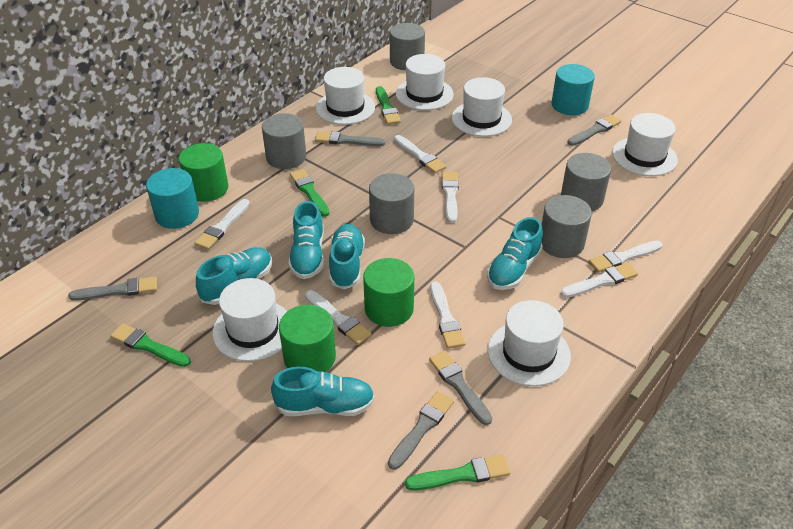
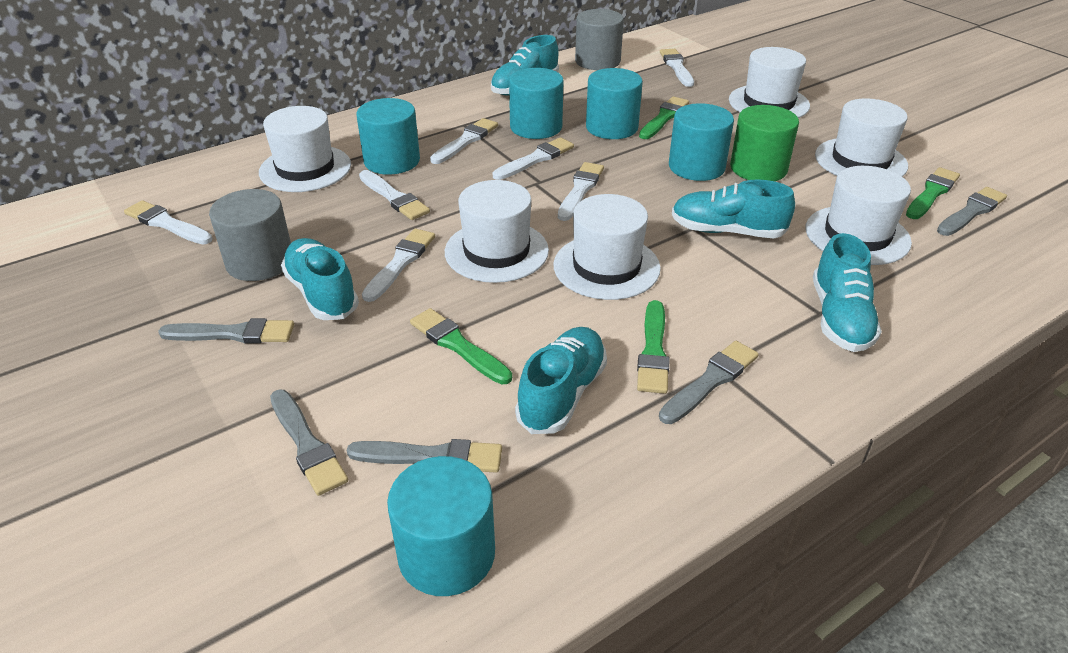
green cylinder: 3 -> 1
grey cylinder: 5 -> 2
turquoise cylinder: 2 -> 5

